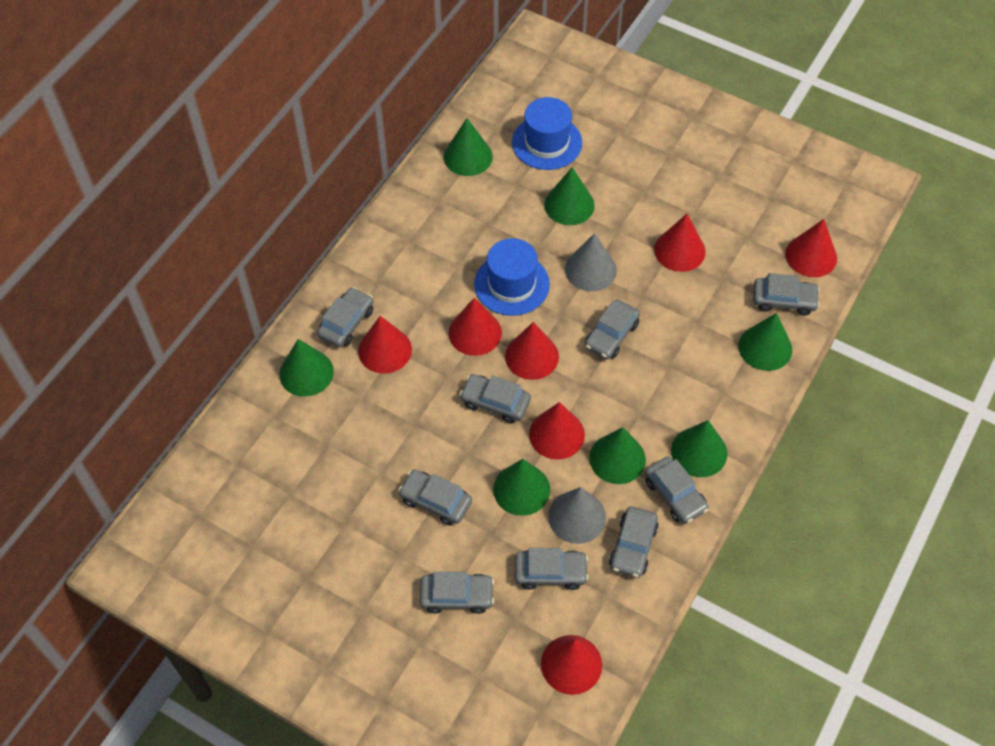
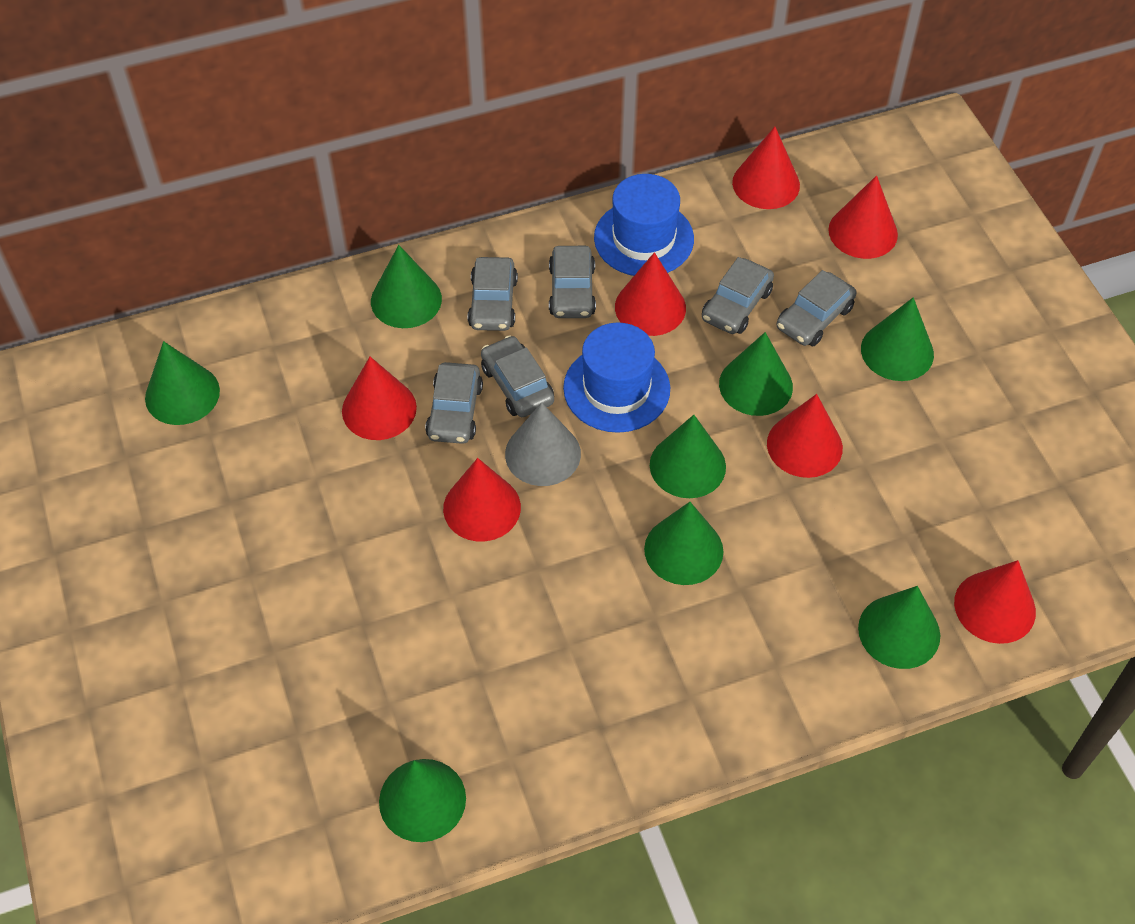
green cone: 7 -> 8
grey car: 9 -> 6
grey cone: 2 -> 1

